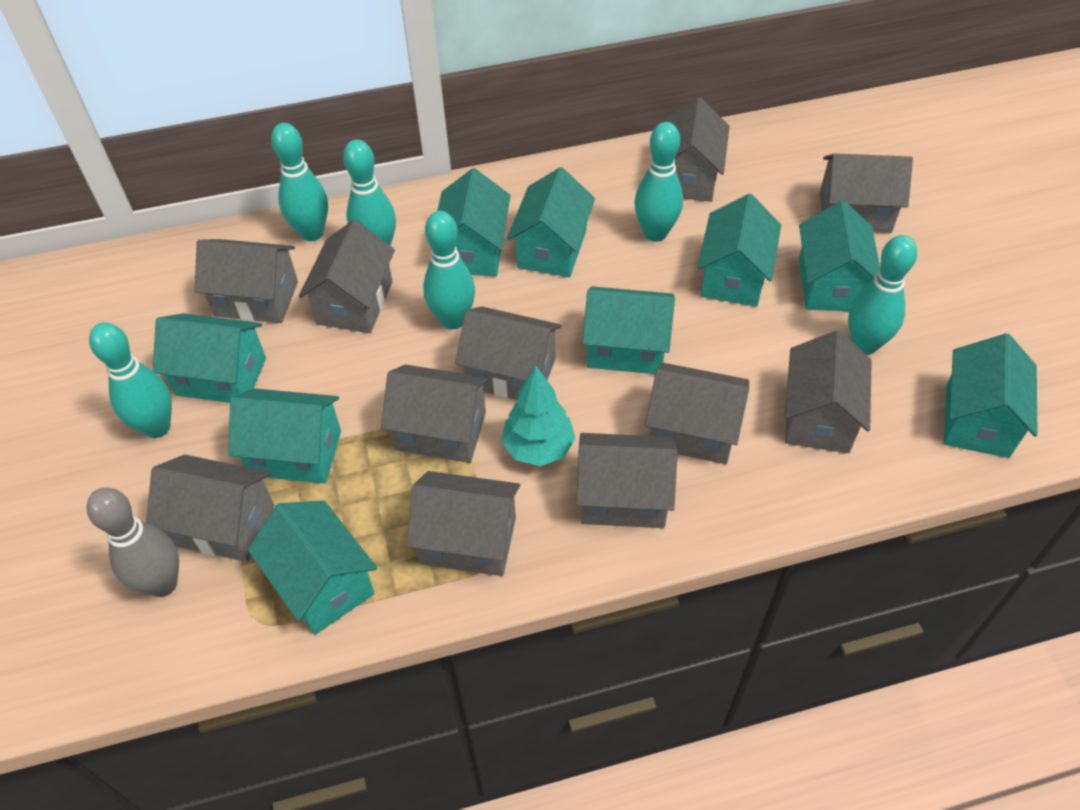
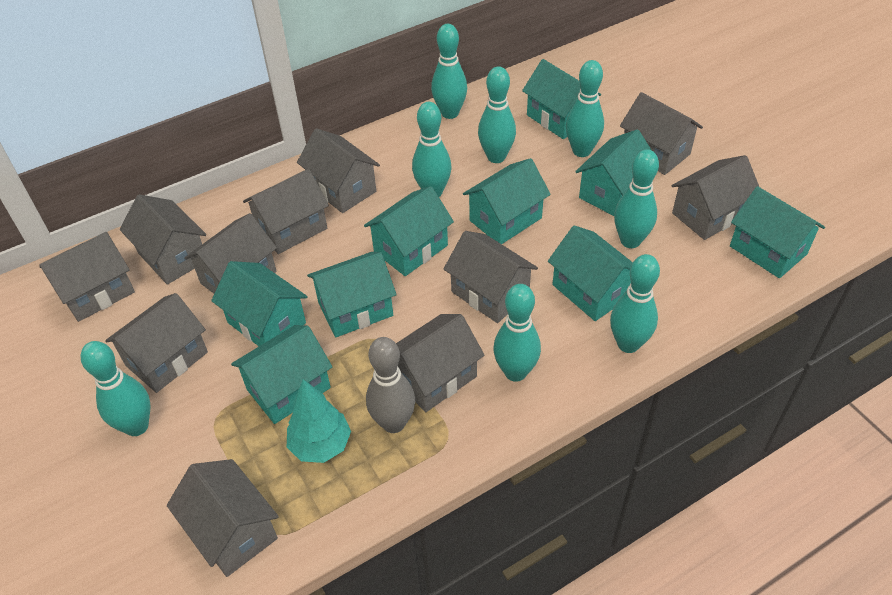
turquoise bowling pin: 6 -> 8

